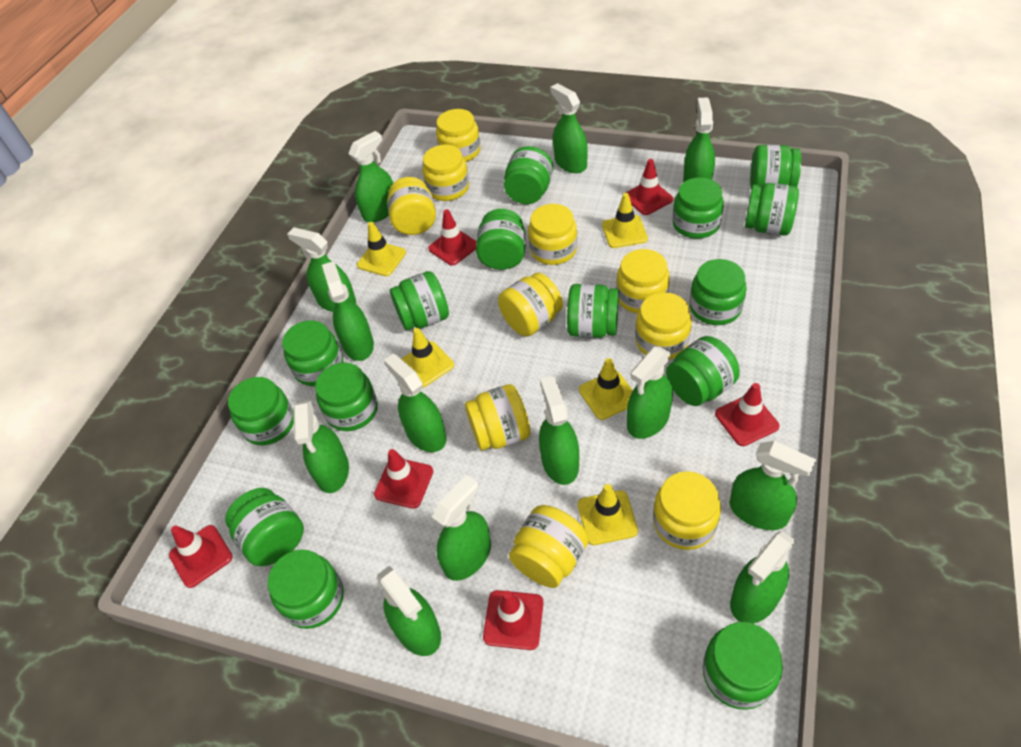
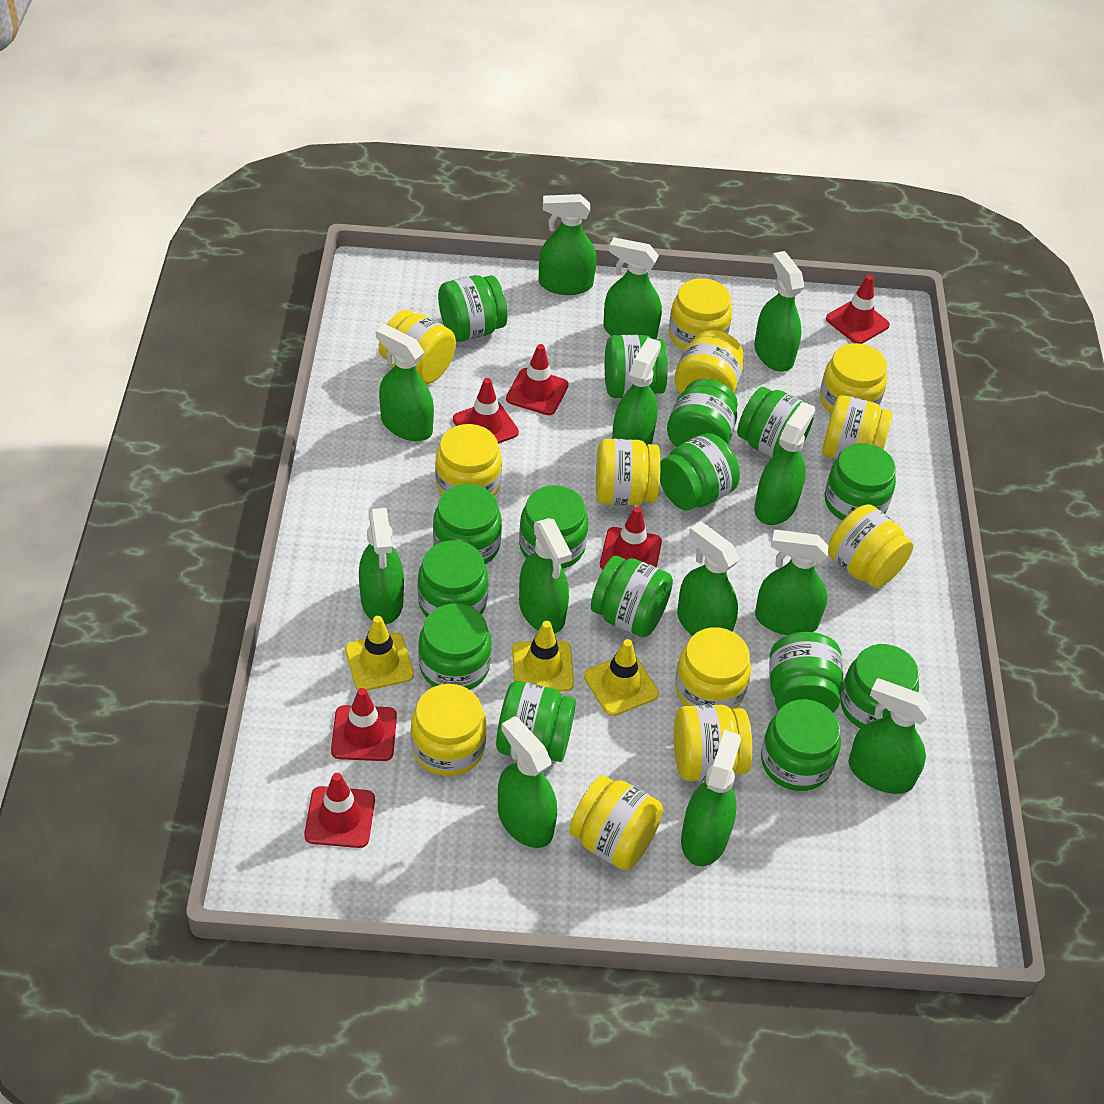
yellow jar: 10 -> 12
yellow traffic cone: 5 -> 3

